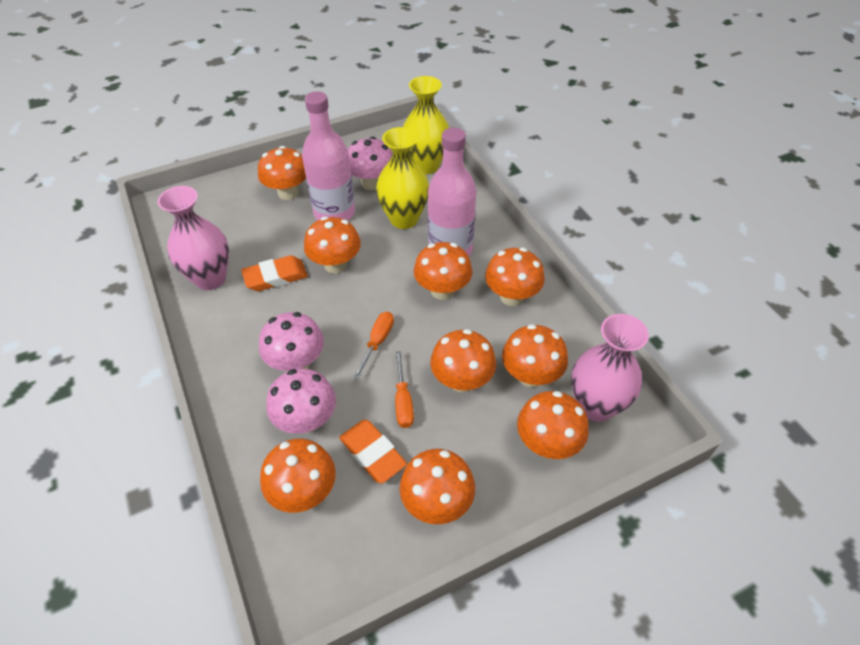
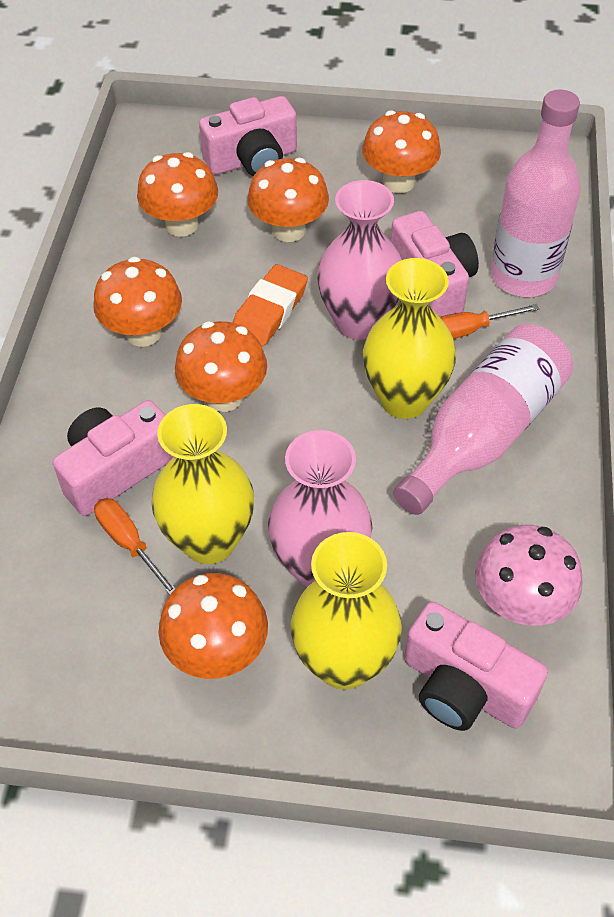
orange eraser: 2 -> 1
orange mushroom: 9 -> 6
pink camera: 0 -> 4
pink mushroom: 3 -> 1
yellow vase: 2 -> 3

